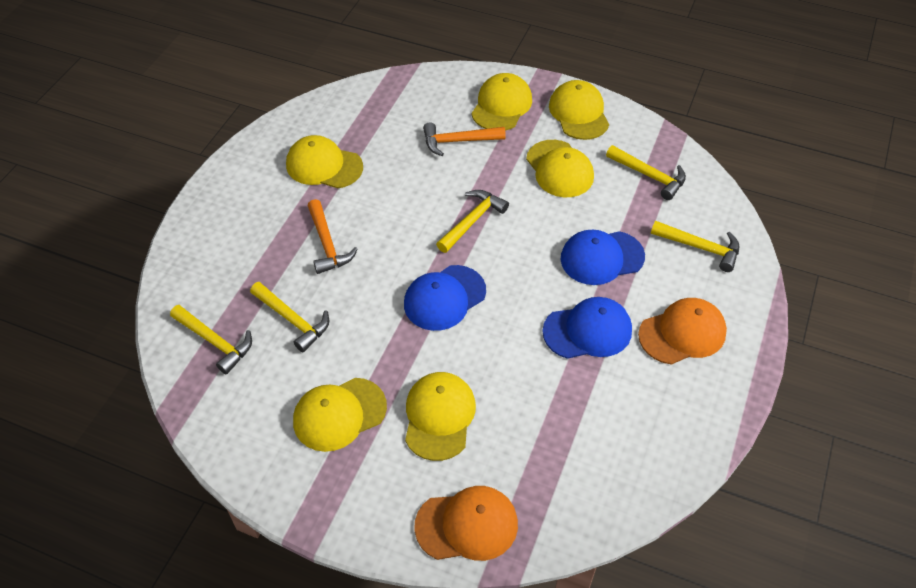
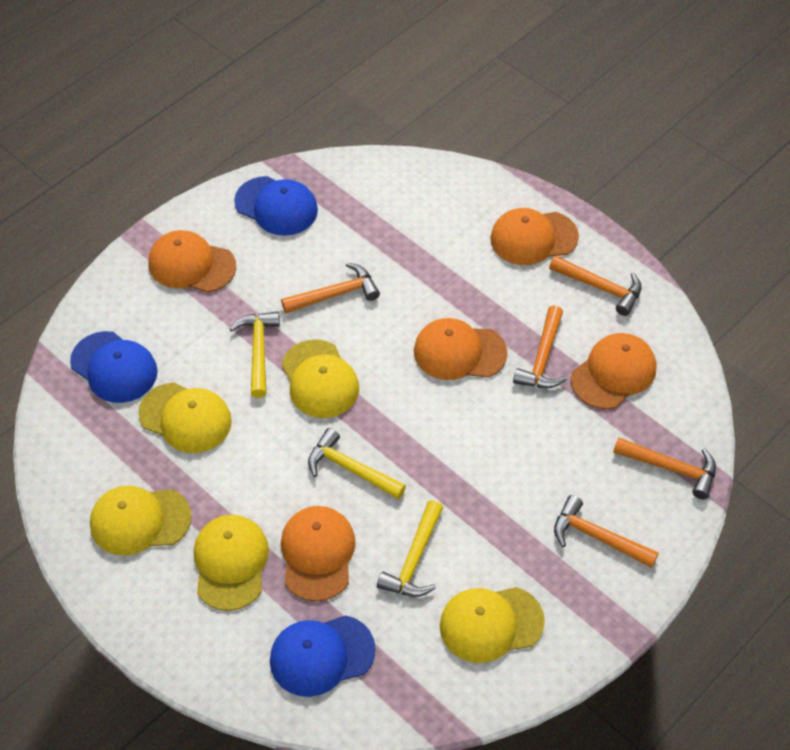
orange cap: 2 -> 5
orange hammer: 2 -> 5
yellow cap: 6 -> 5
yellow hammer: 5 -> 3

